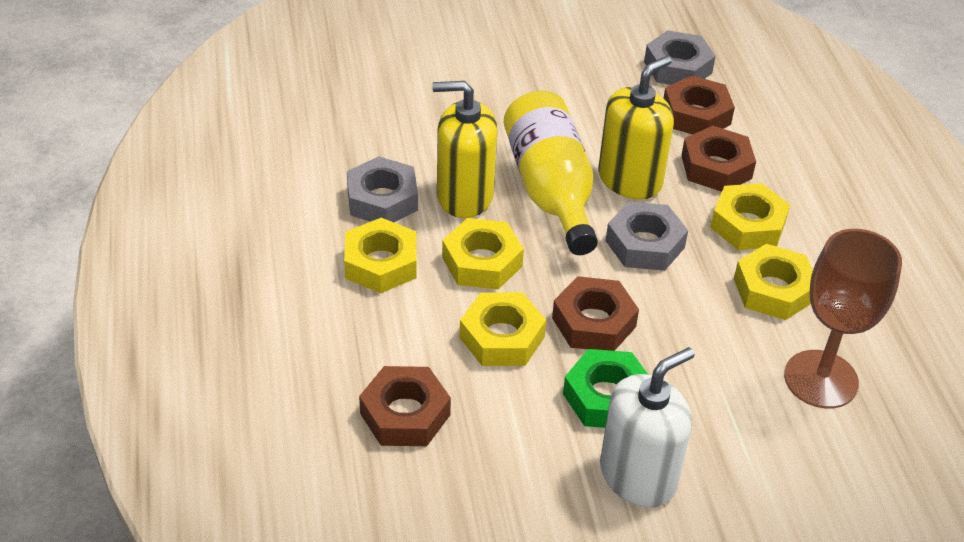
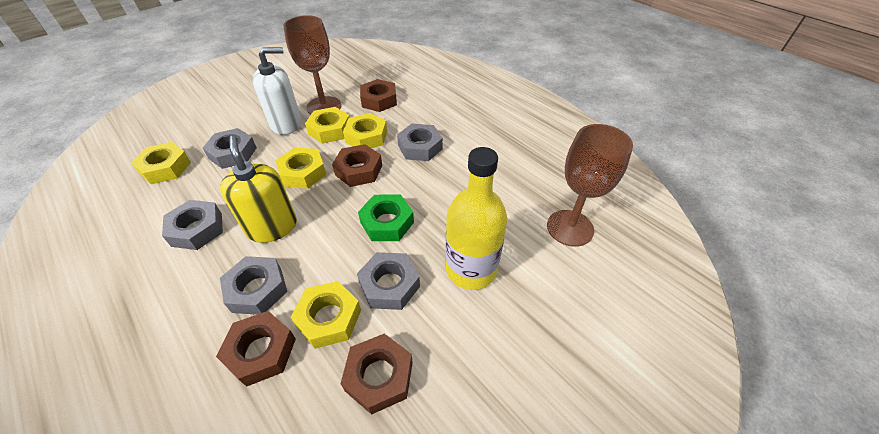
brown goblet: 1 -> 2
grey nut: 3 -> 5
yellow soap dispenser: 2 -> 1

